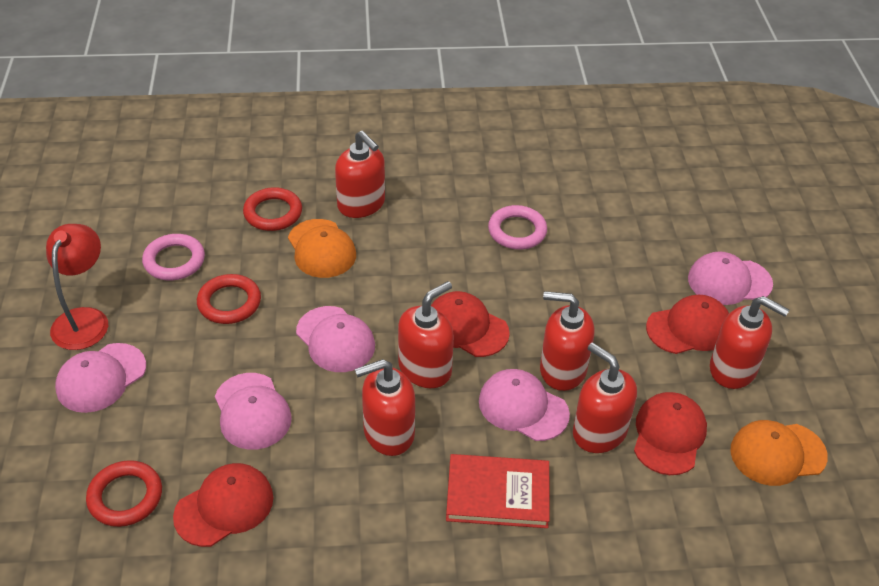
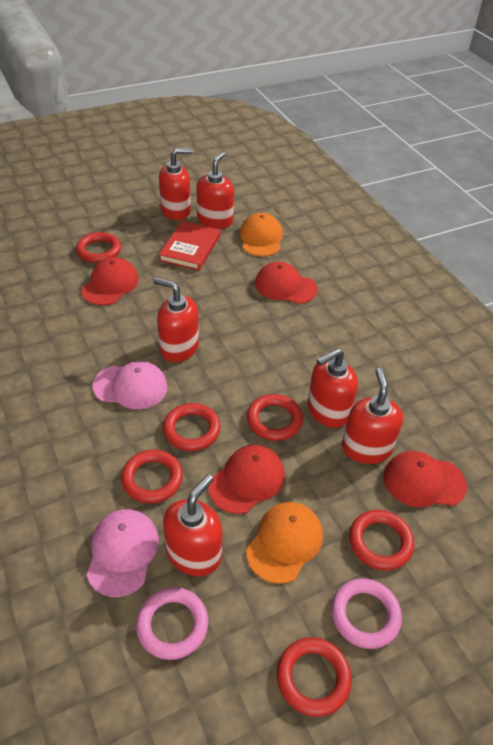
pink cap: 5 -> 2
red lamp: 1 -> 0
red ring: 3 -> 6

